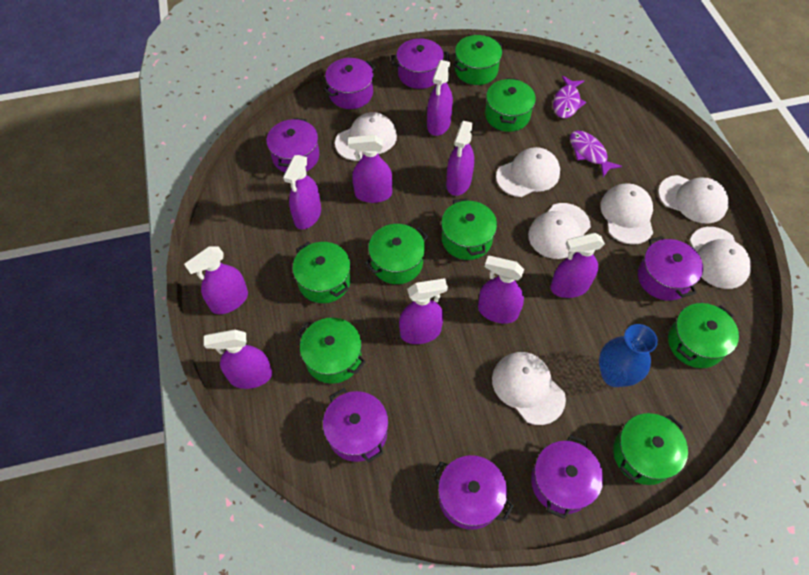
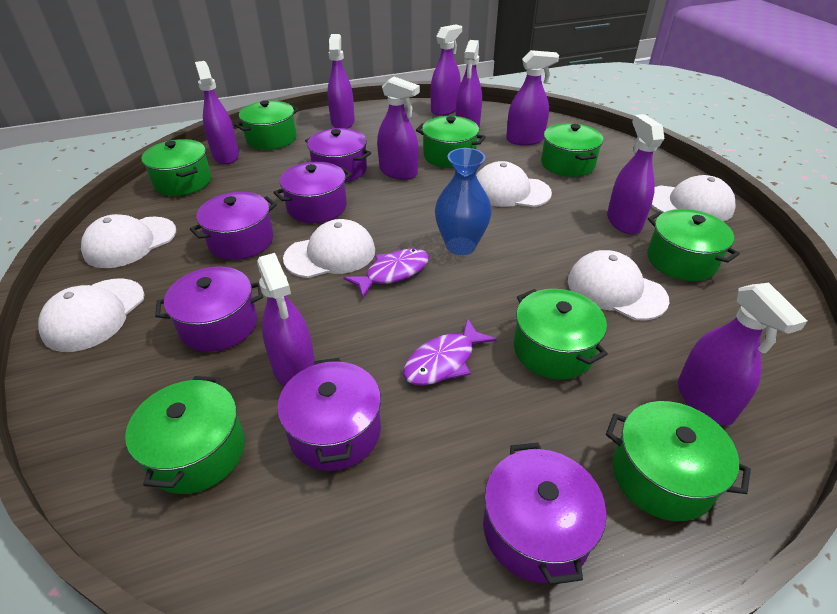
purple pot: 7 -> 6
white cap: 7 -> 6

